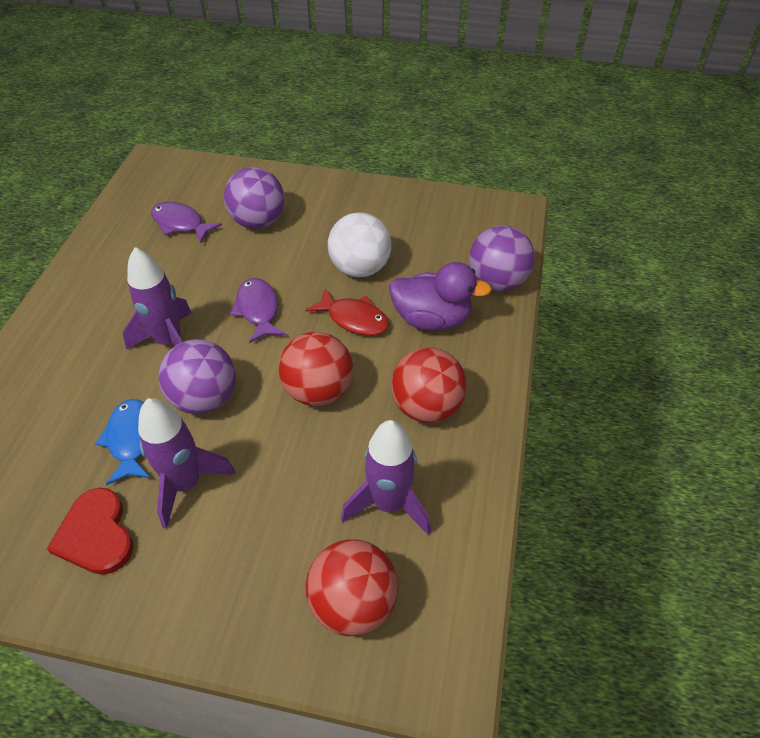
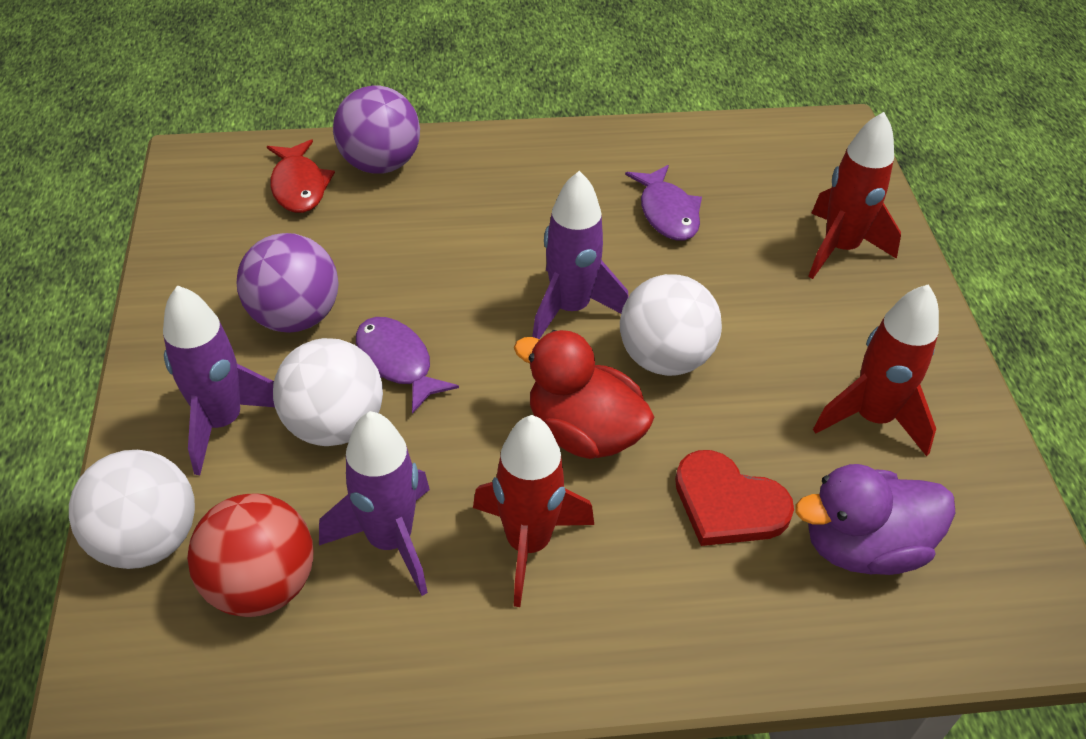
blue fish: 1 -> 0
purple ball: 3 -> 2
red ball: 3 -> 1
red duck: 0 -> 1
red rocket: 0 -> 3
white ball: 1 -> 3

